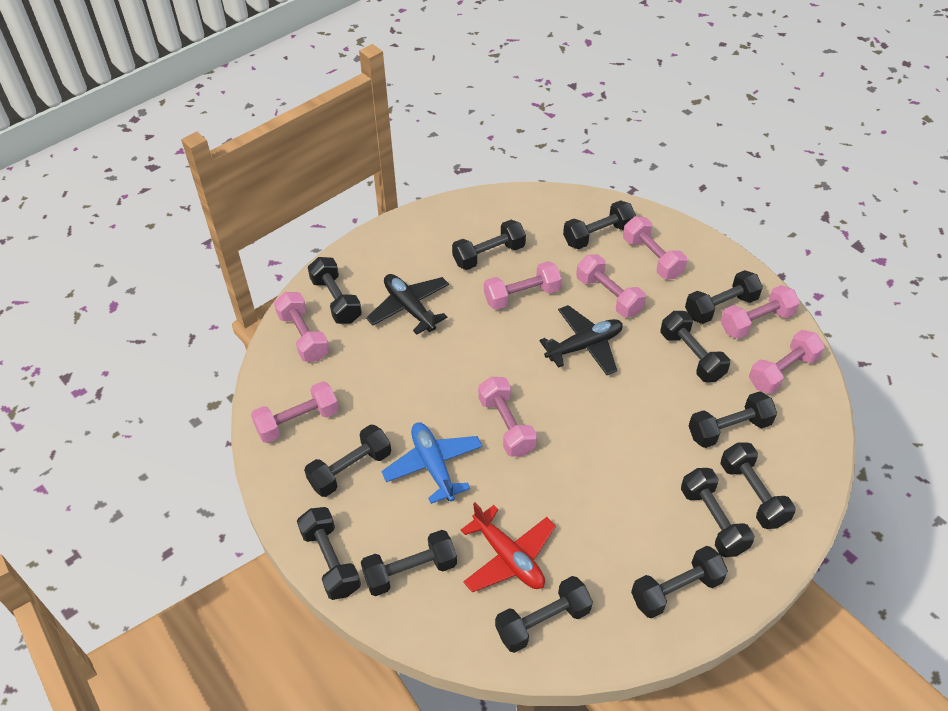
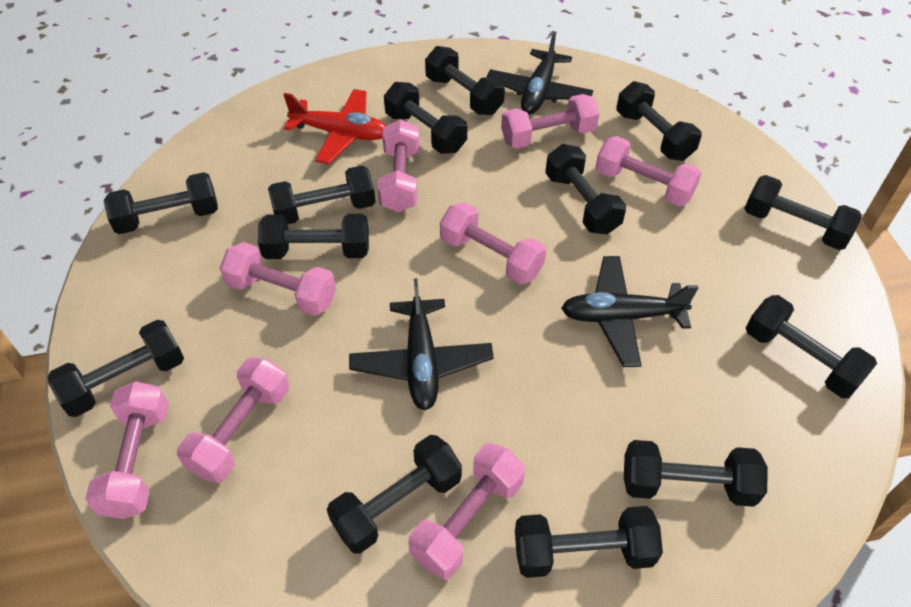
black plane: 2 -> 3
blue plane: 1 -> 0

